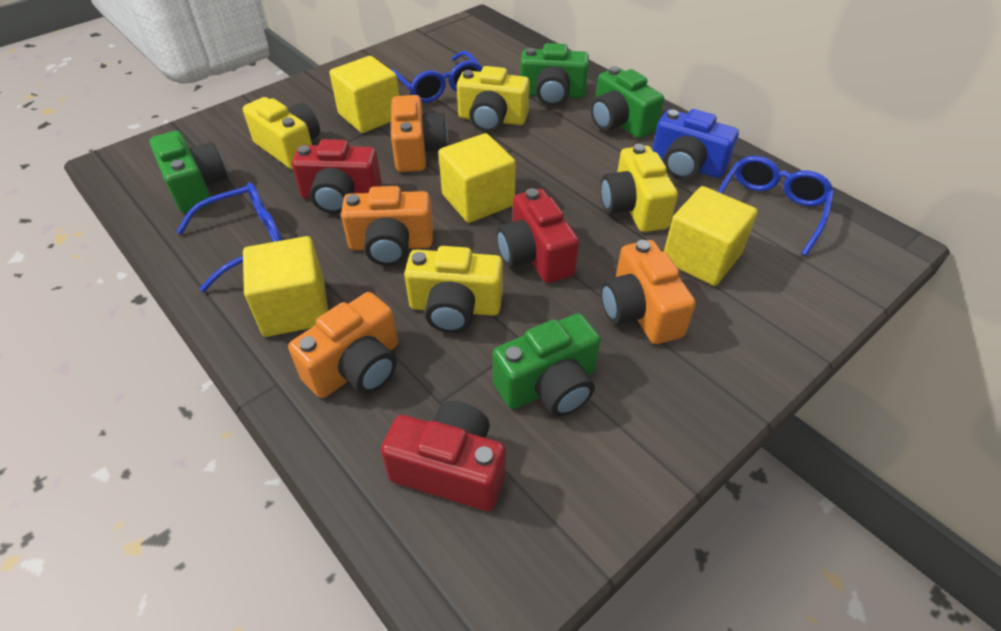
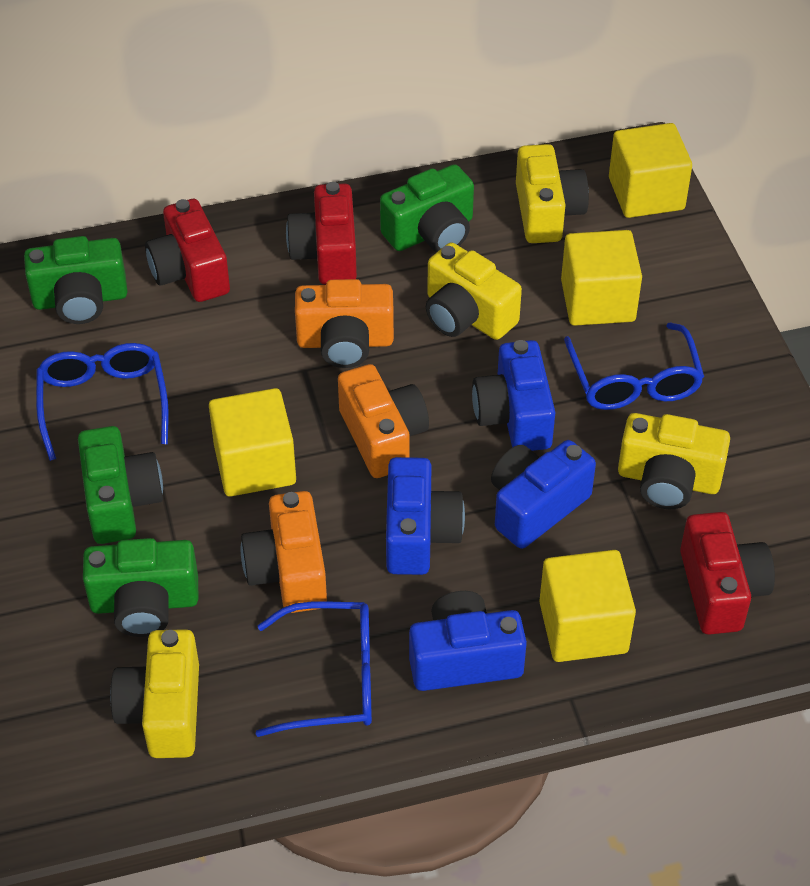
blue camera: 1 -> 4
orange camera: 4 -> 3

